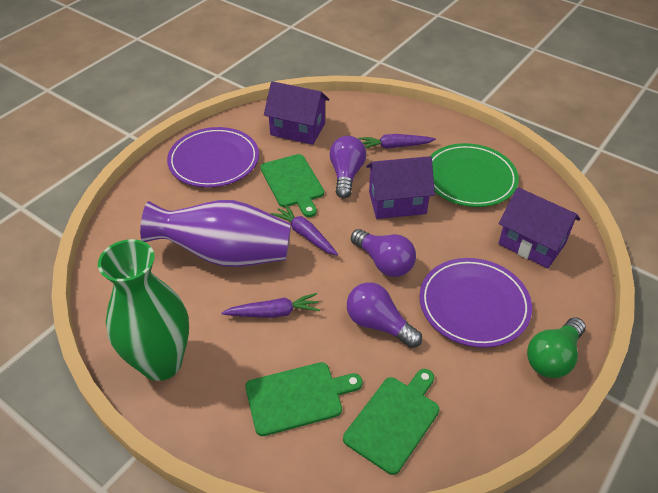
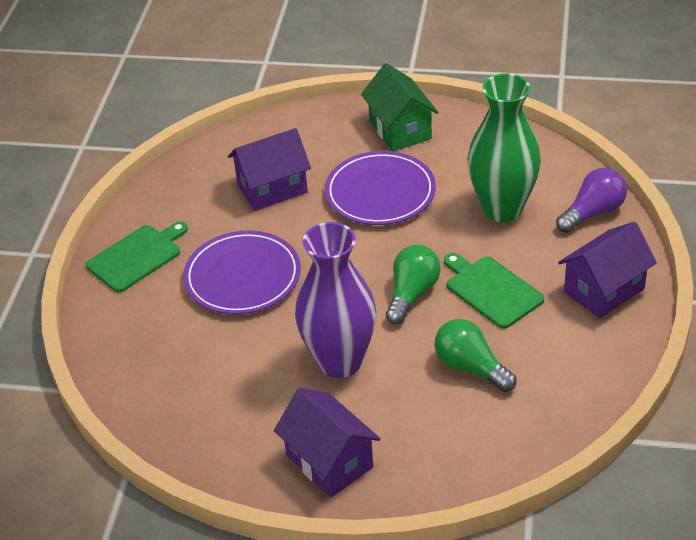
green cutting board: 3 -> 2
green house: 0 -> 1
green light bulb: 1 -> 2
green plate: 1 -> 0
purple carrot: 3 -> 0
purple light bulb: 3 -> 1

